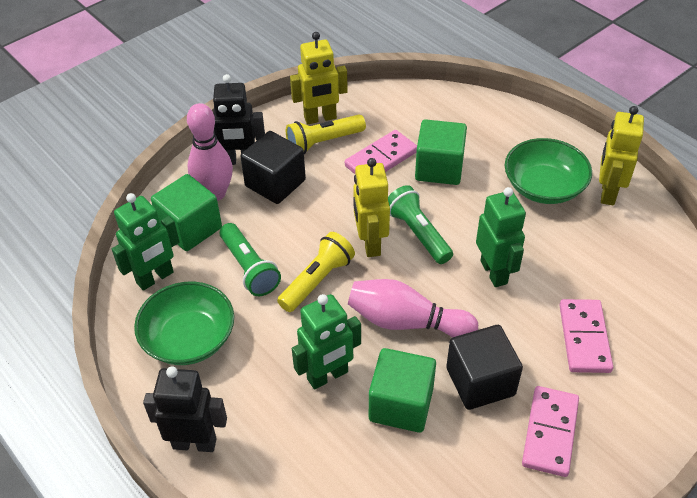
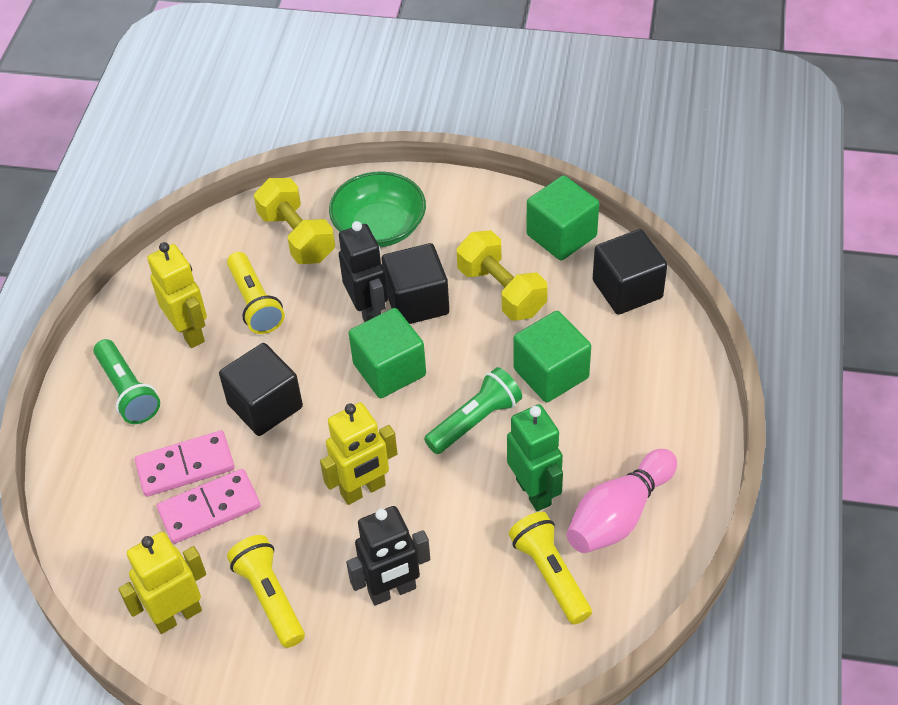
black cube: 2 -> 3
green bowl: 2 -> 1
green robot: 3 -> 1
pink bowling pin: 2 -> 1
pink domino: 3 -> 2
yellow dumbbell: 0 -> 2
yellow flashlight: 2 -> 3

